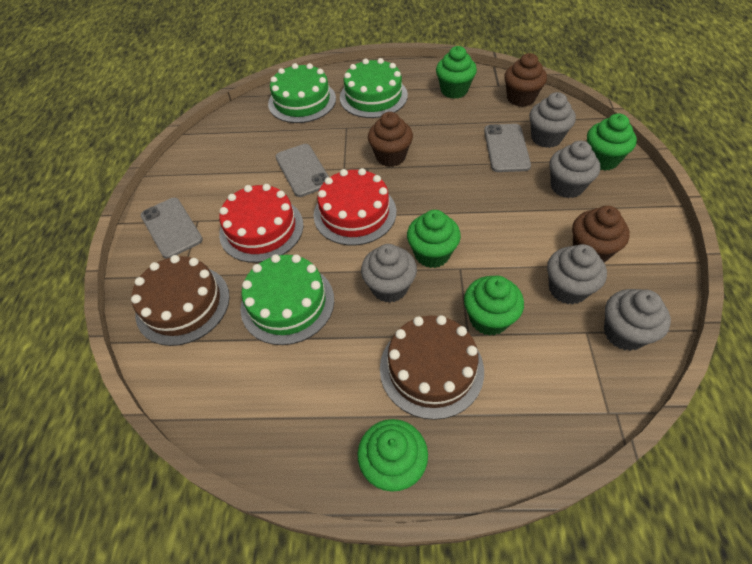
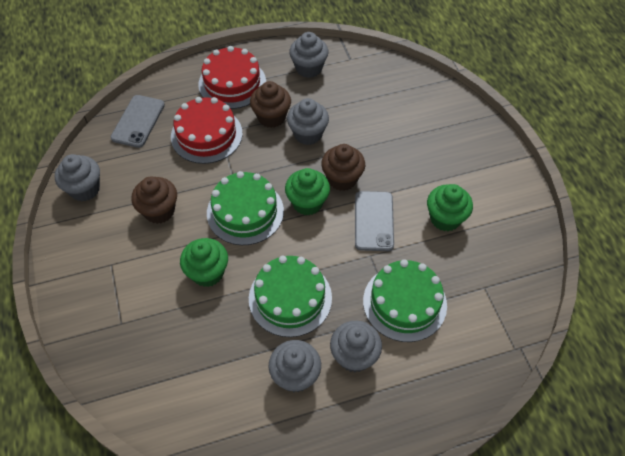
brown cake: 2 -> 0
green cupcake: 5 -> 3
grey phone: 3 -> 2

